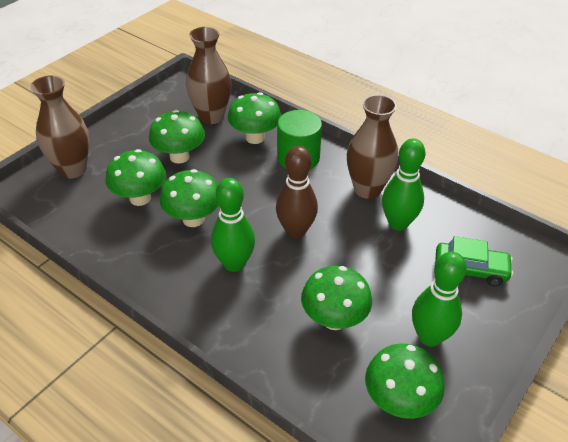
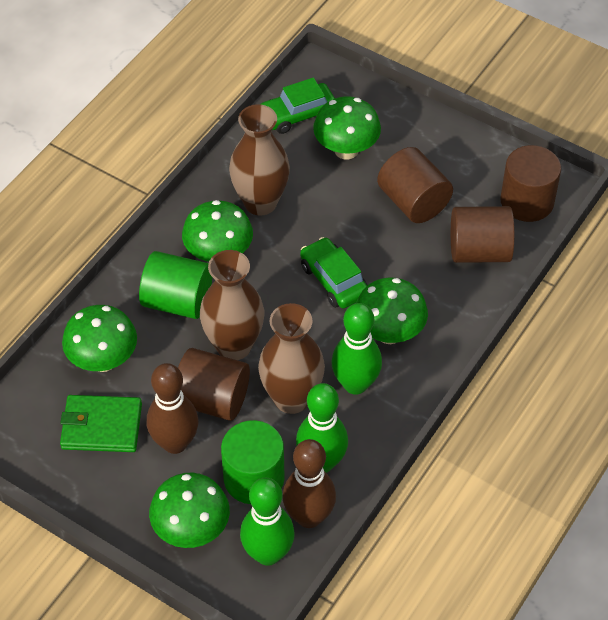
brown bowling pin: 1 -> 2
brown cylinder: 0 -> 4
green car: 1 -> 2
green cylinder: 1 -> 2
green mushroom: 6 -> 5
green wallet: 0 -> 1

